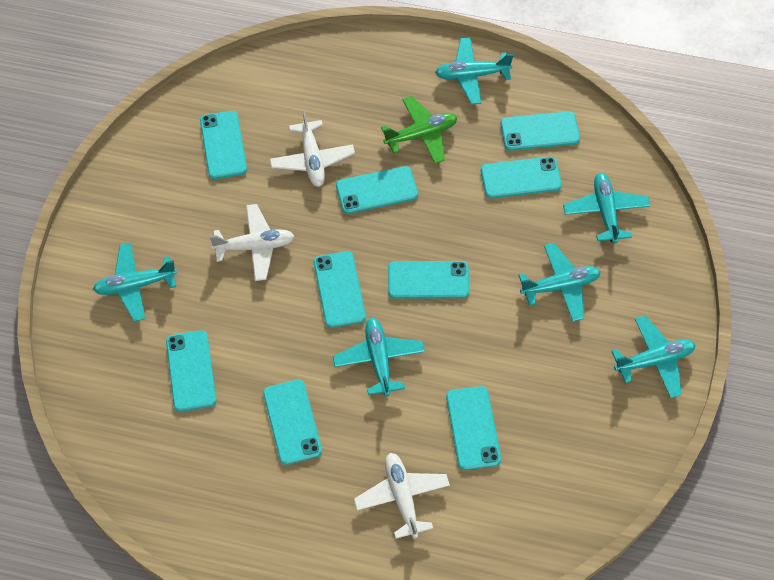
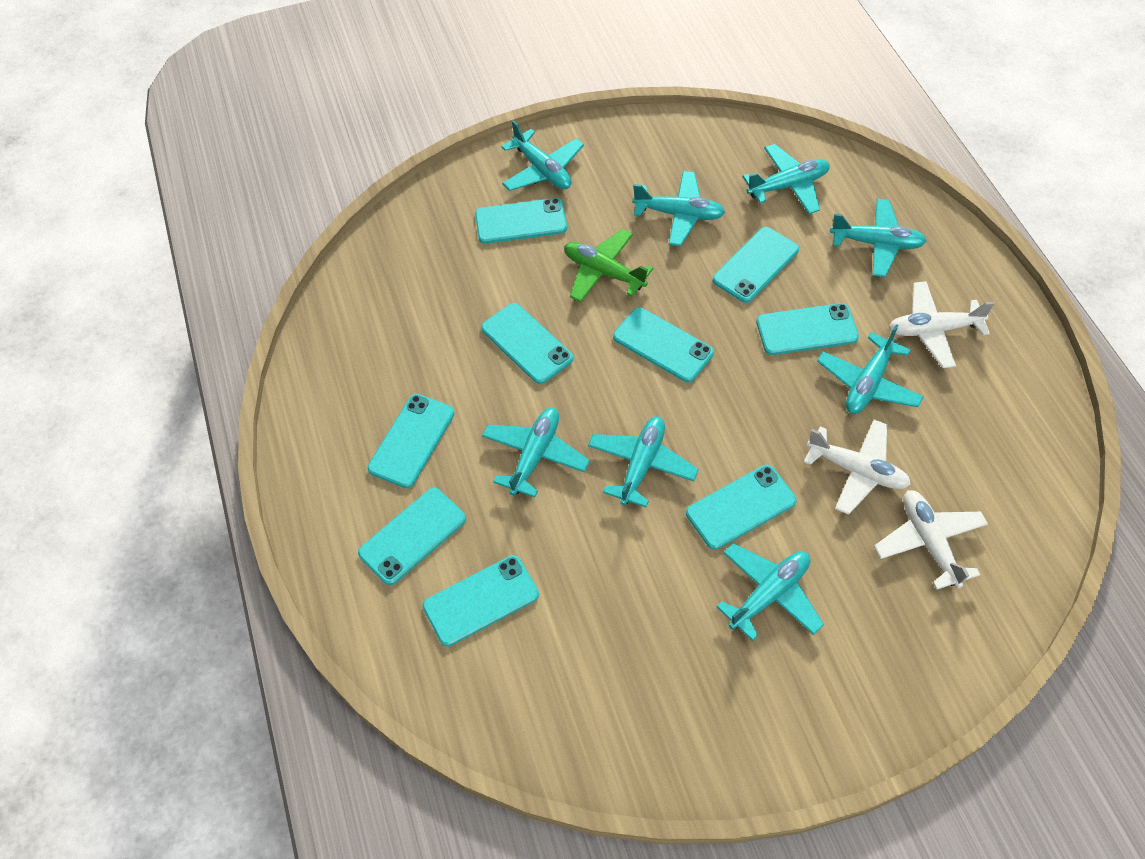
turquoise plane: 6 -> 8

